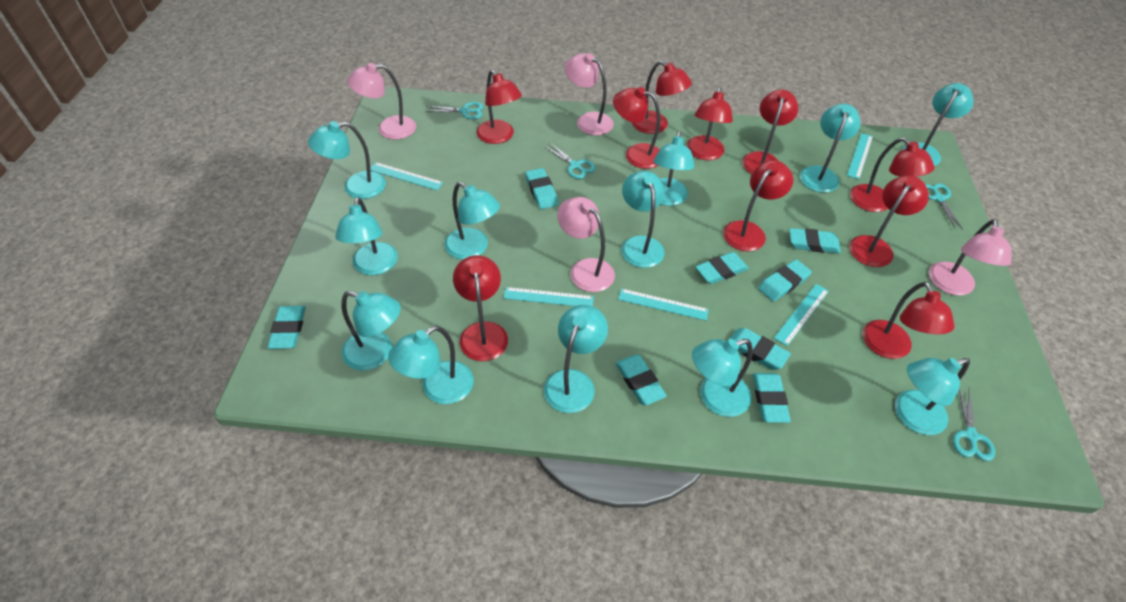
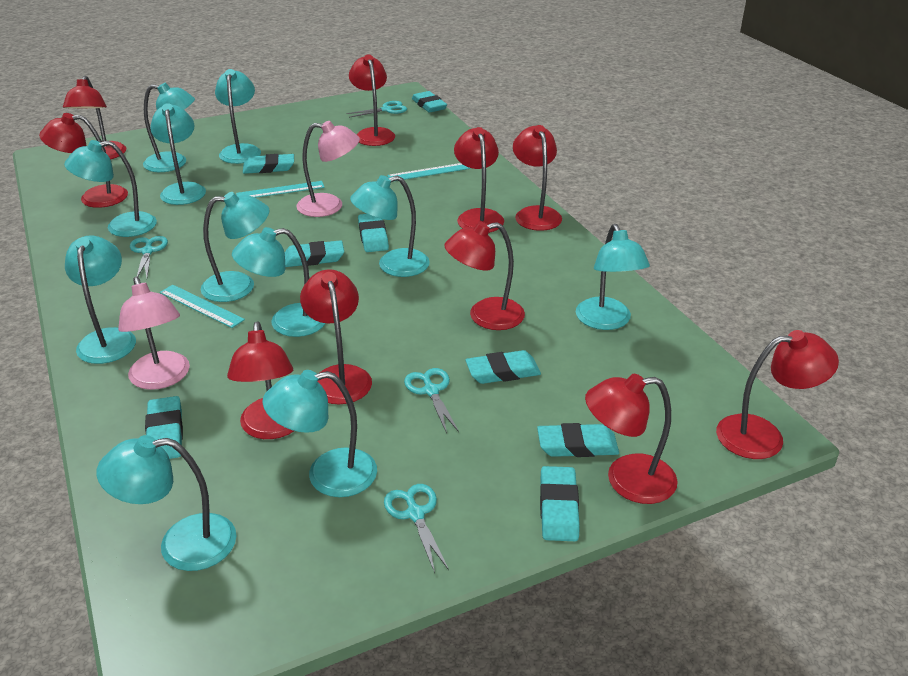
pink lamp: 4 -> 2
turquoise lamp: 12 -> 11
turquoise ruler: 5 -> 3

